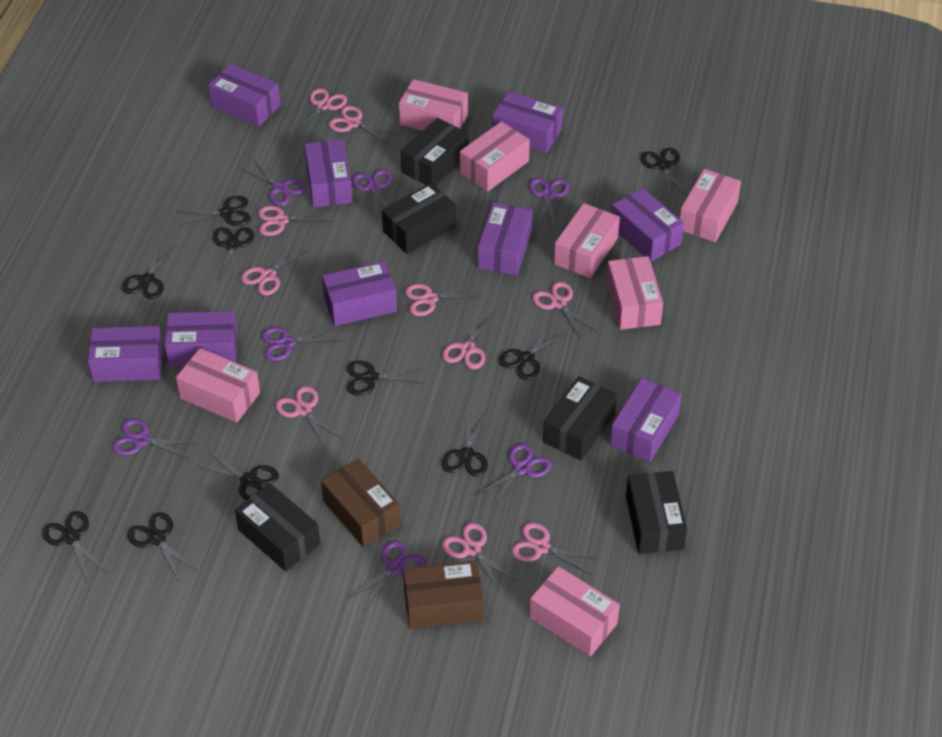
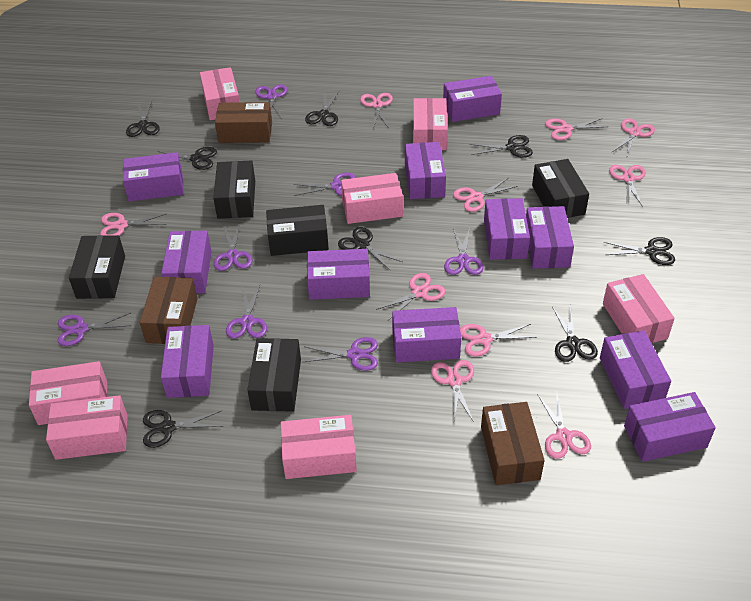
black scissors: 10 -> 8
brown box: 2 -> 3
purple box: 9 -> 11

